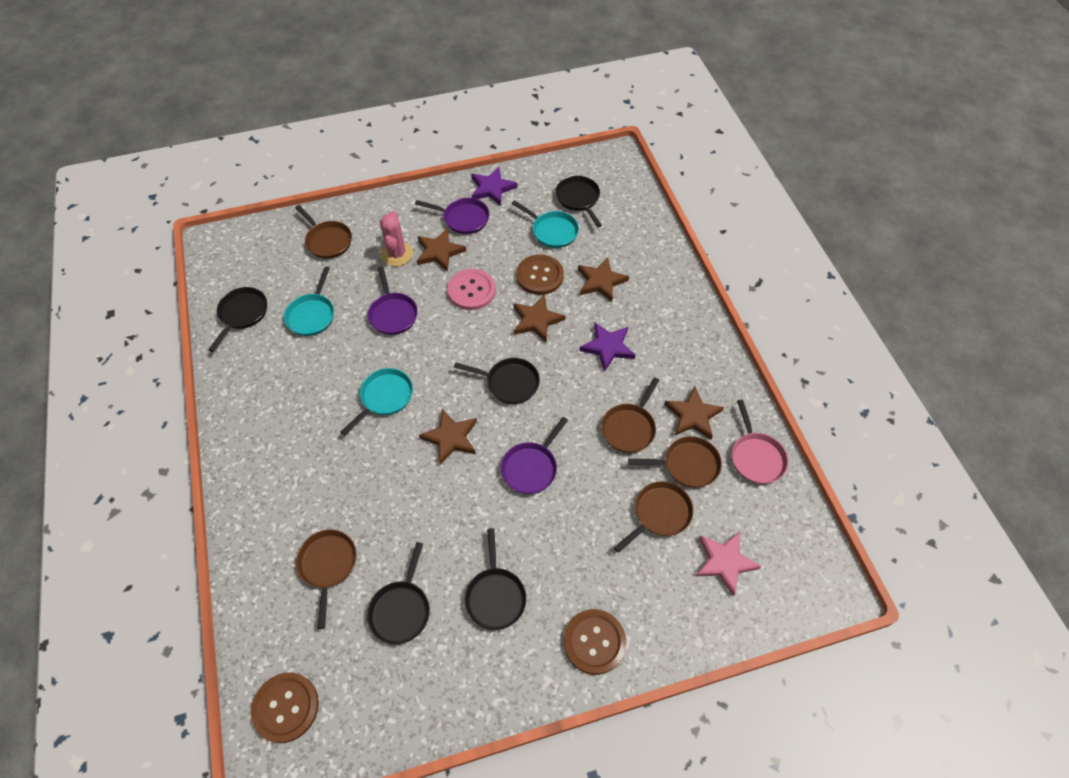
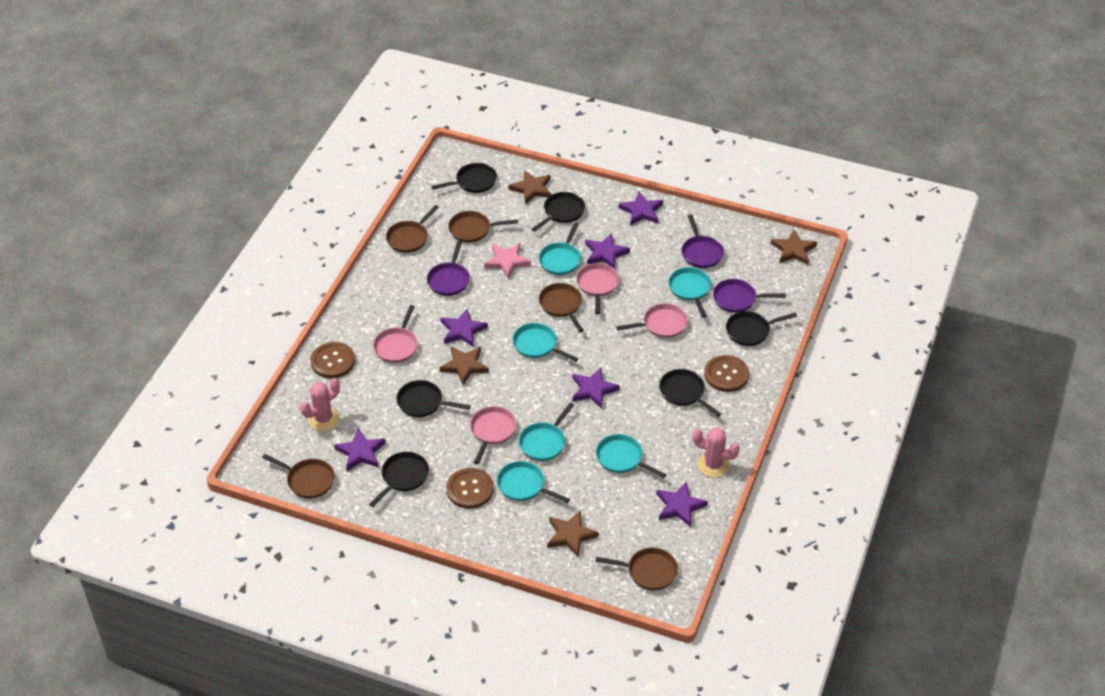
black pan: 5 -> 6
brown star: 5 -> 4
pink button: 1 -> 0
pink cactus: 1 -> 2
pink pan: 1 -> 4
purple star: 2 -> 6
turquoise pan: 3 -> 6

